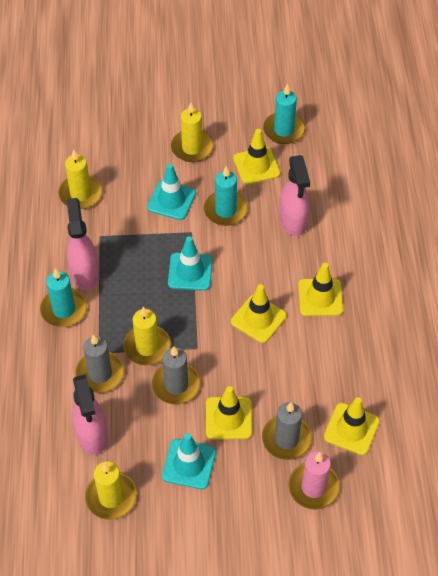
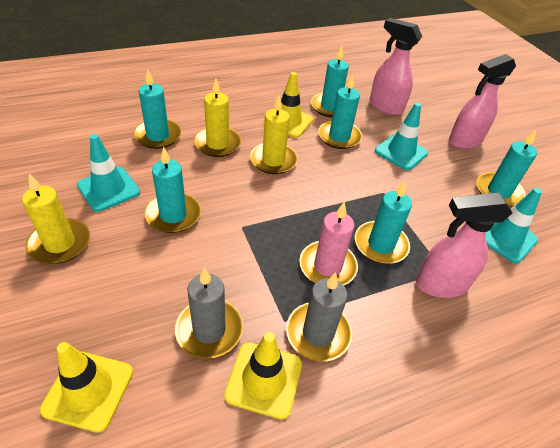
grey candle: 3 -> 2
turquoise candle: 3 -> 6
yellow candle: 4 -> 3
yellow traffic cone: 5 -> 3

